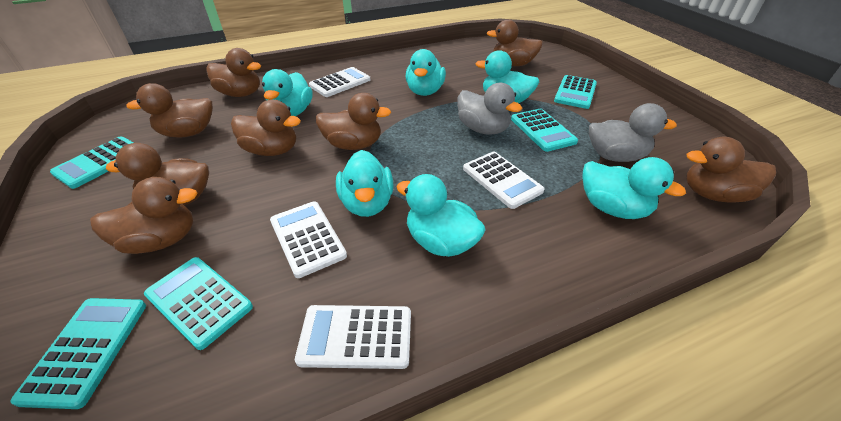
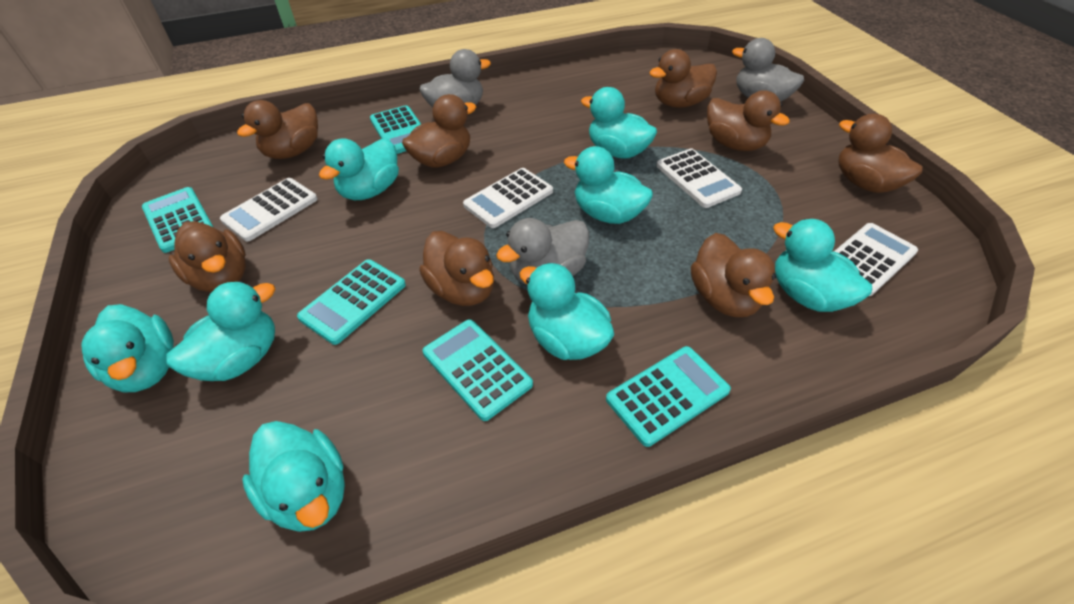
grey duck: 2 -> 3
turquoise duck: 6 -> 8

